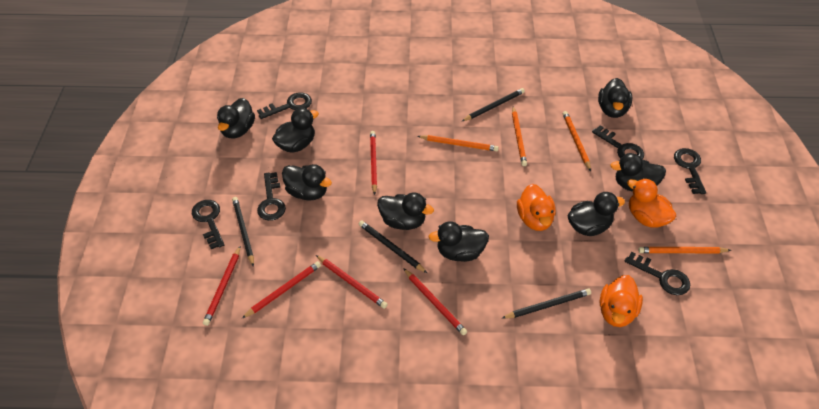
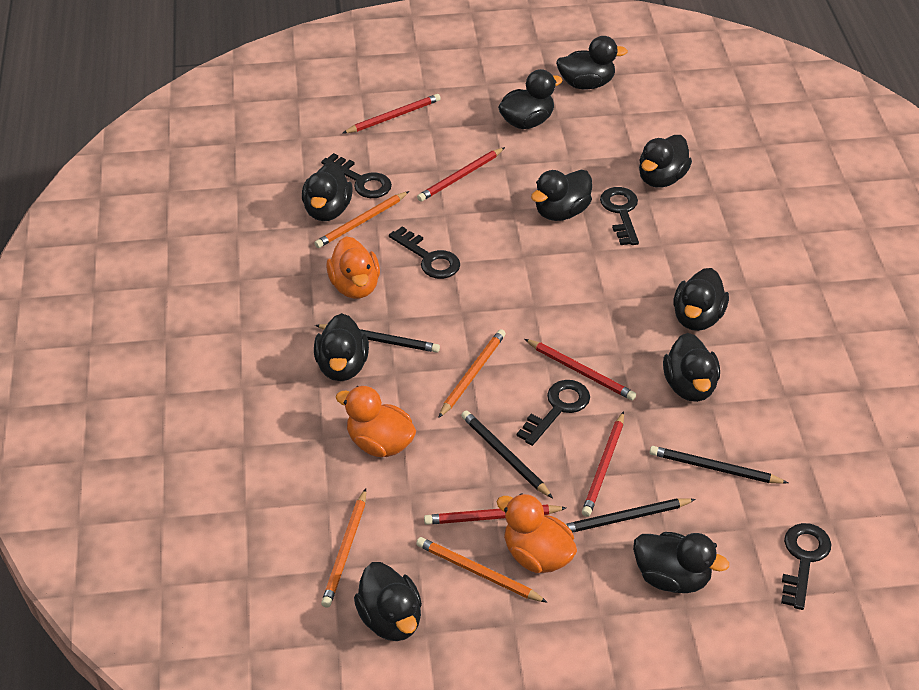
black duck: 8 -> 10
black key: 6 -> 5

